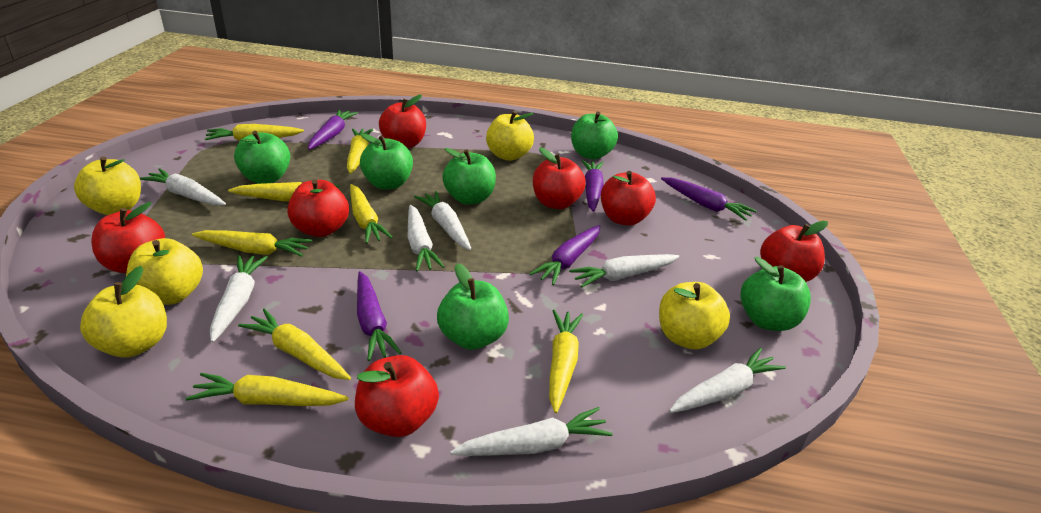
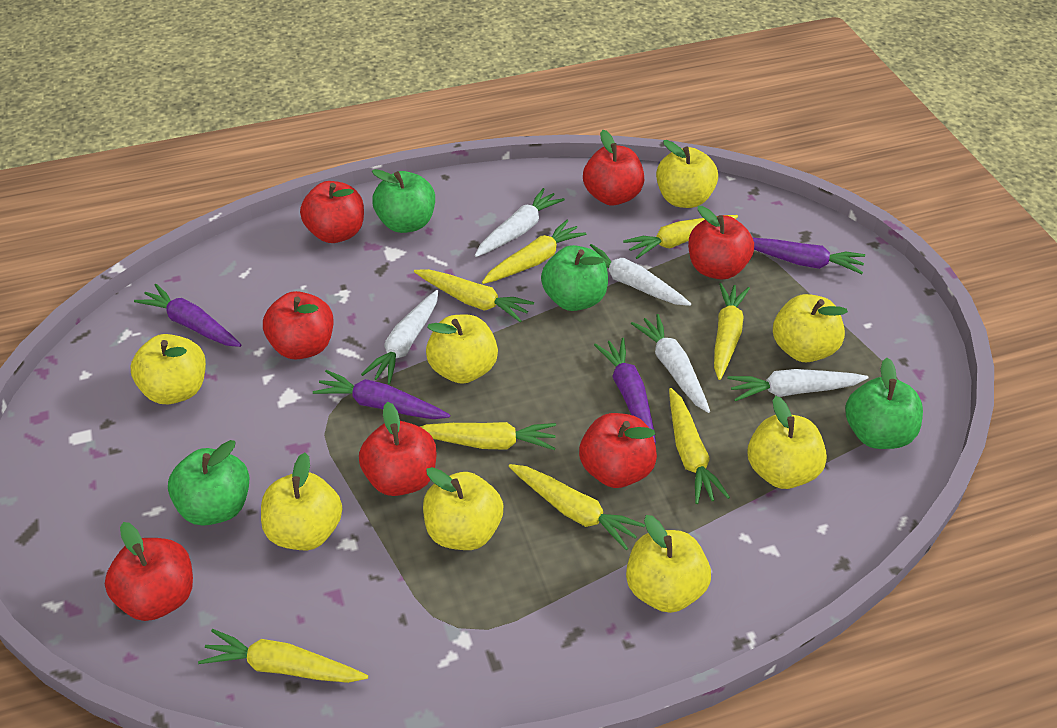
green apple: 6 -> 4
purple carrot: 5 -> 4
white carrot: 7 -> 5
yellow apple: 5 -> 8

